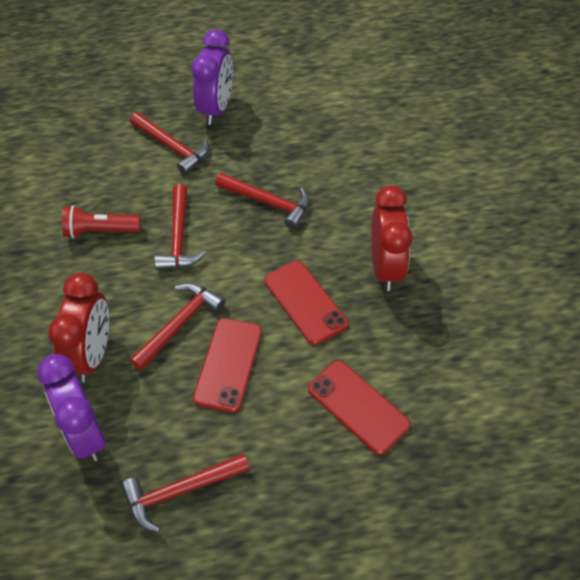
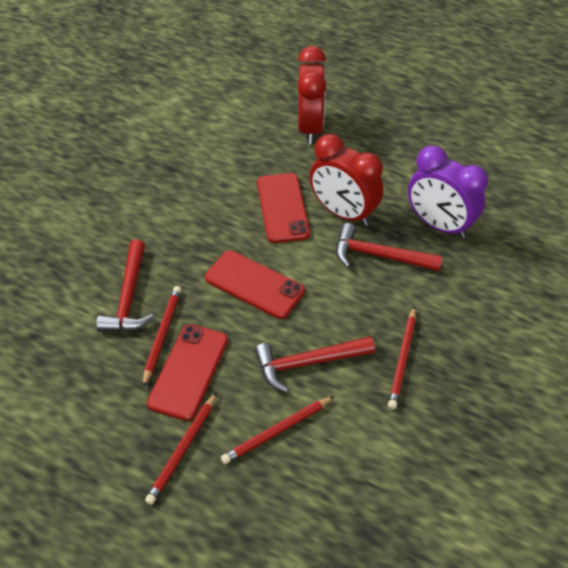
purple clock: 2 -> 1
red flashlight: 1 -> 0
red hammer: 5 -> 3
red pencil: 0 -> 4

